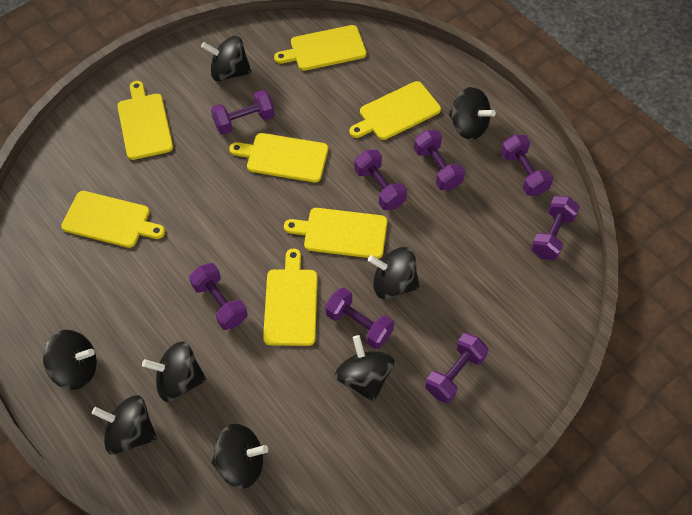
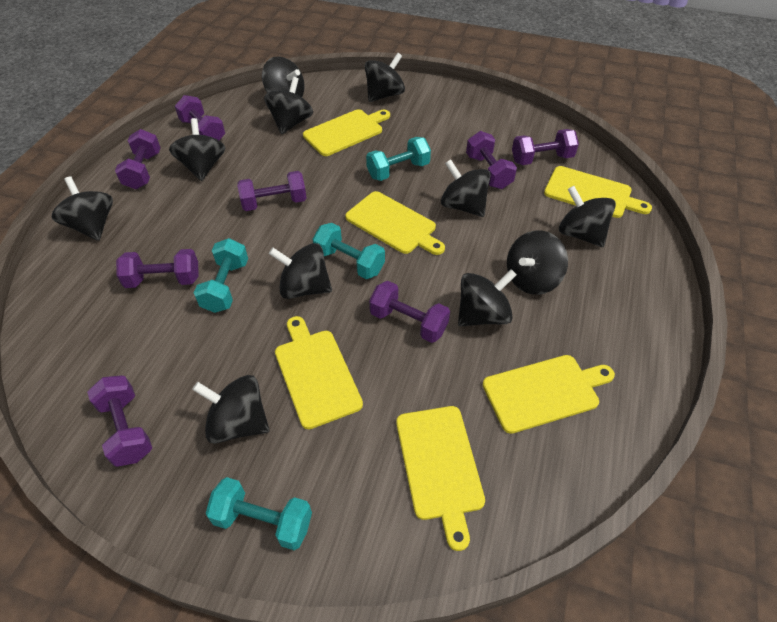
black spinning top: 8 -> 11
turquoise dumbbell: 0 -> 4
yellow cutting board: 7 -> 6

